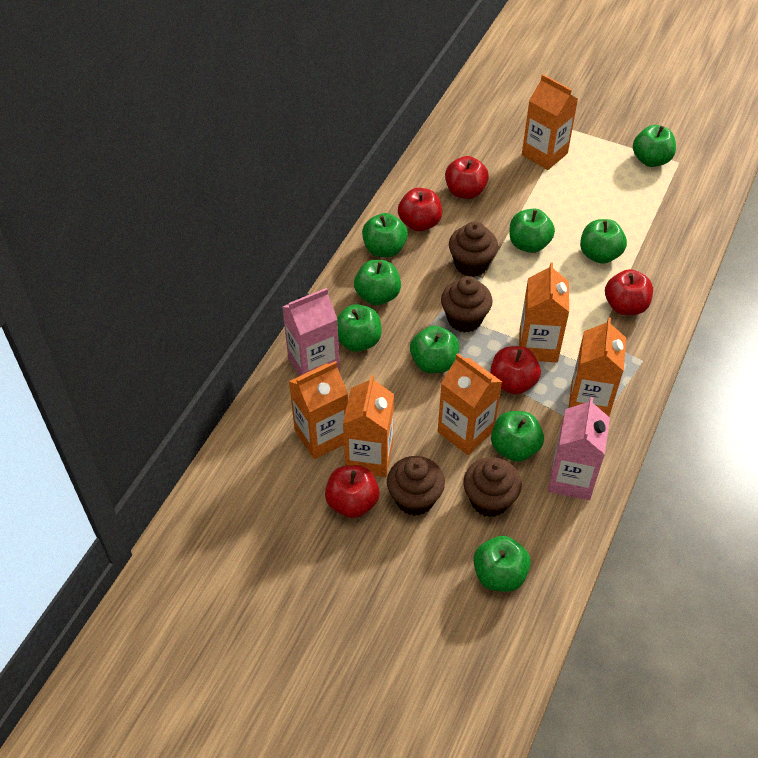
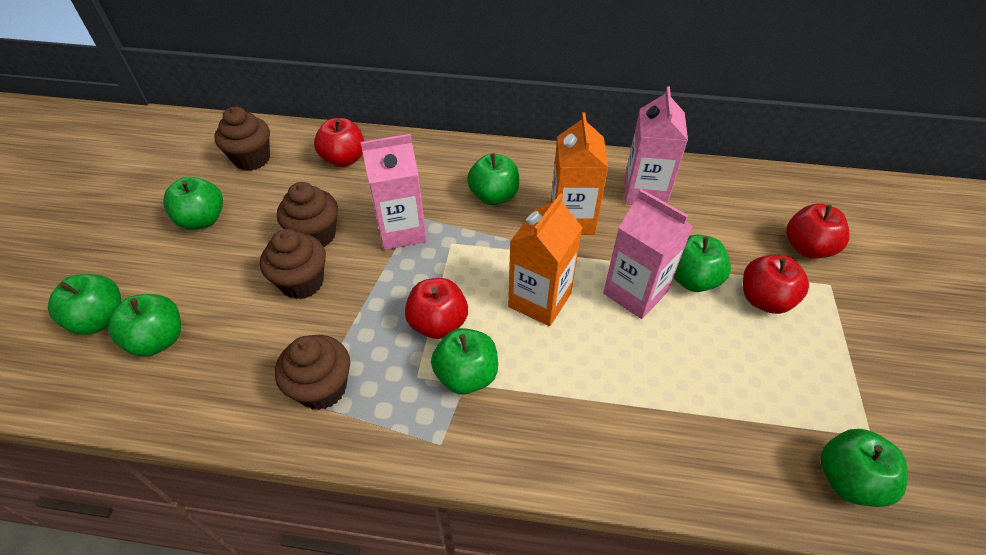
green apple: 9 -> 7
orange carton: 6 -> 2
pink carton: 2 -> 3
red apple: 5 -> 4

